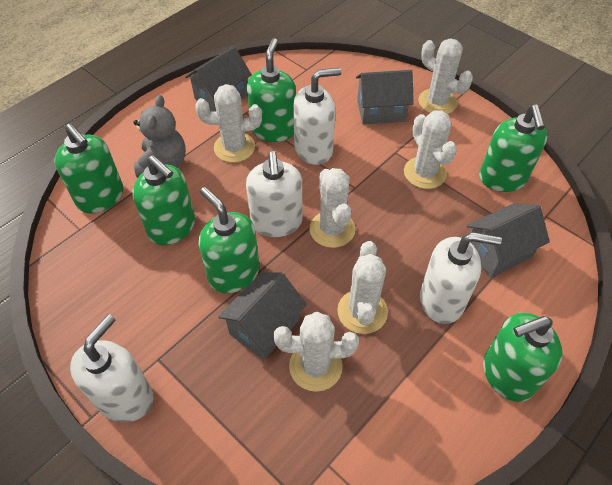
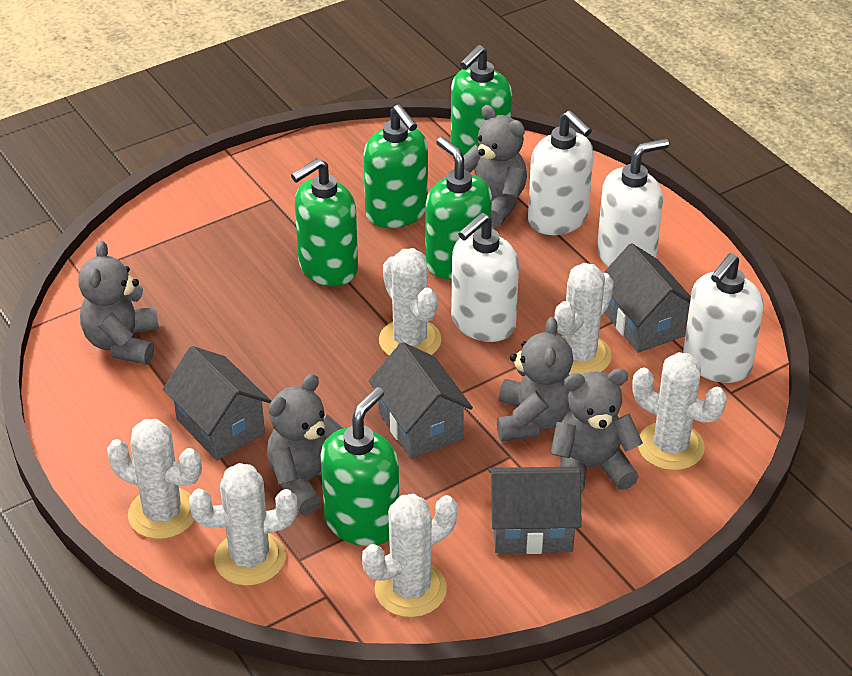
green soap dispenser: 6 -> 5
grey teddy bear: 1 -> 5

